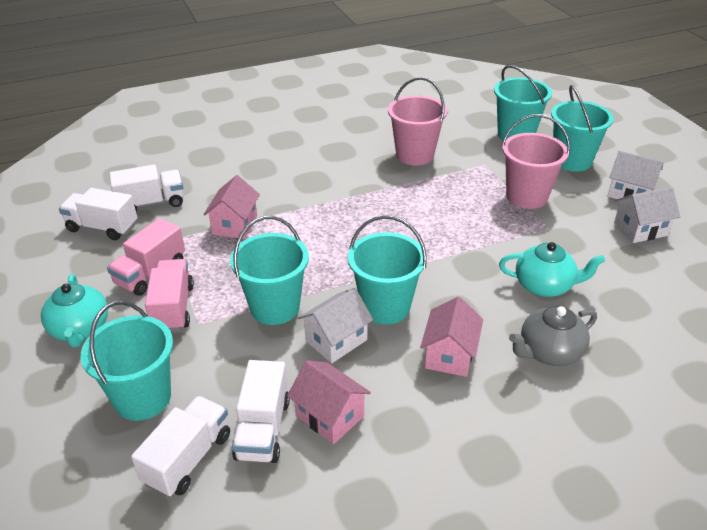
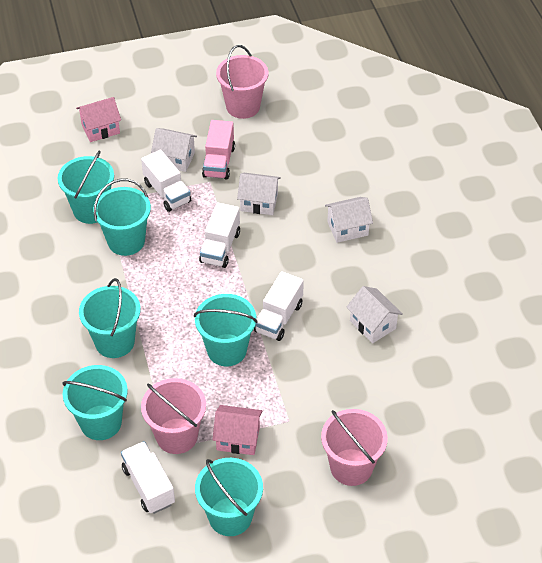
grey teapot: 1 -> 0
pink bucket: 2 -> 3
pink house: 3 -> 2
pink truck: 2 -> 1
turquoise bucket: 5 -> 6
turquoise teapot: 2 -> 0
white house: 3 -> 4

